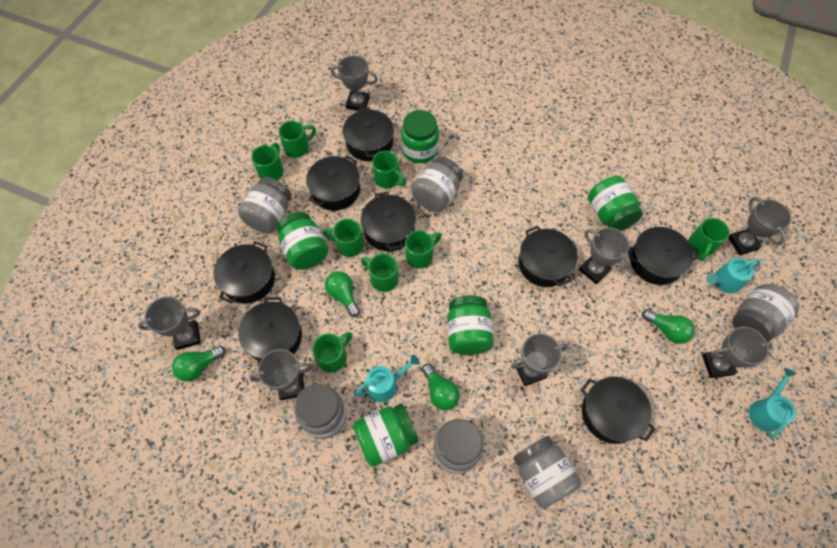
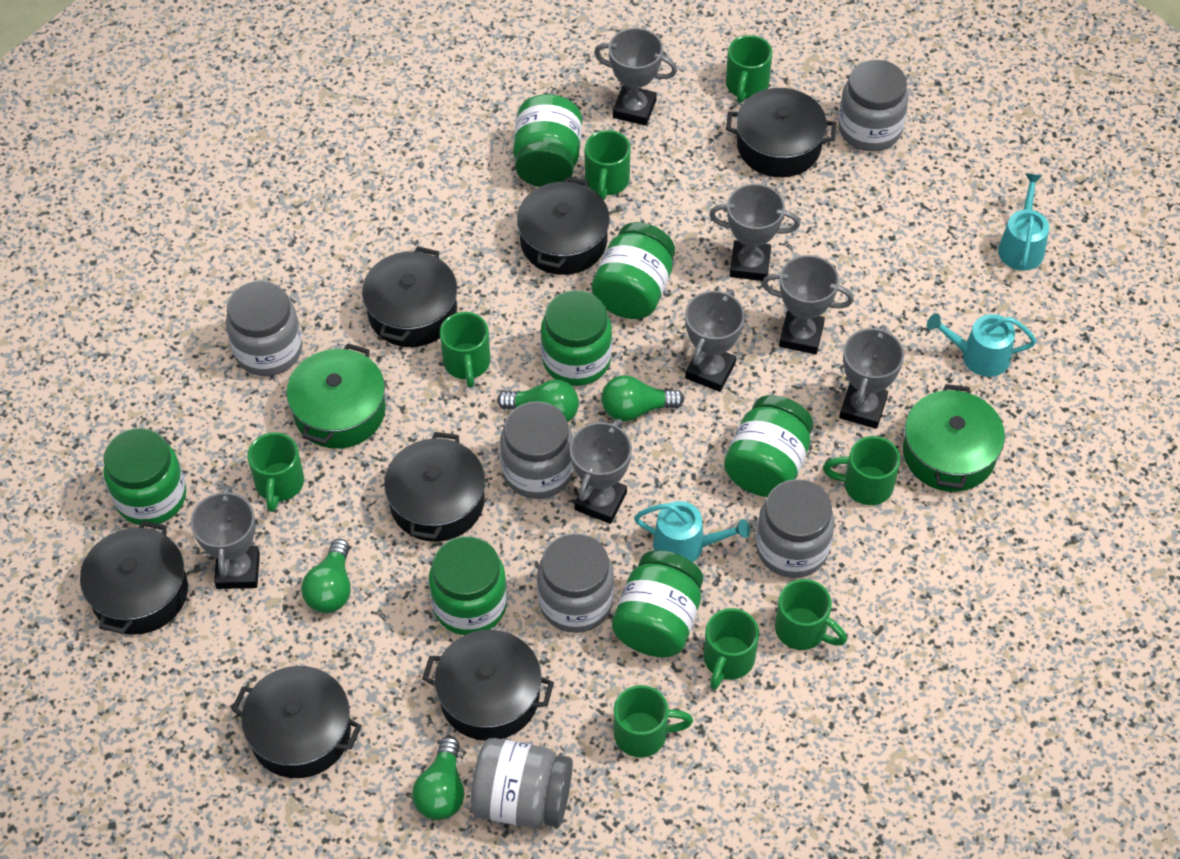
black pot: 8 -> 7
green jar: 5 -> 7
green pot: 0 -> 2

